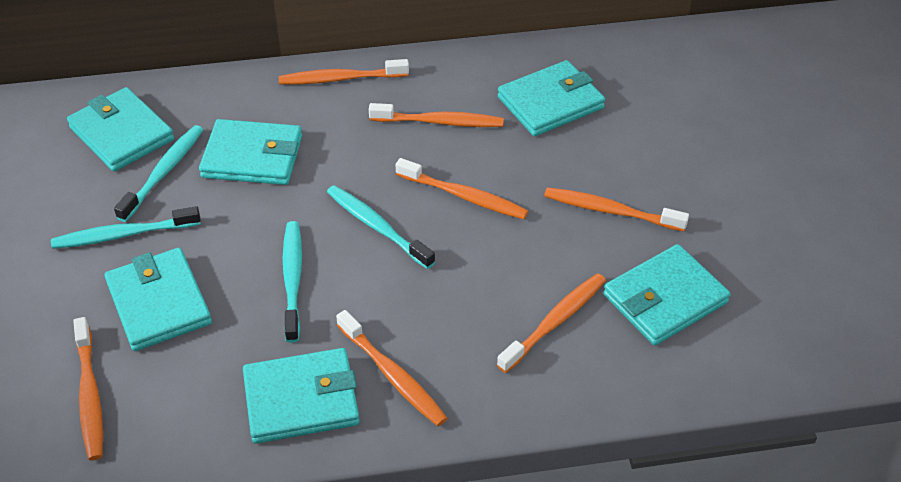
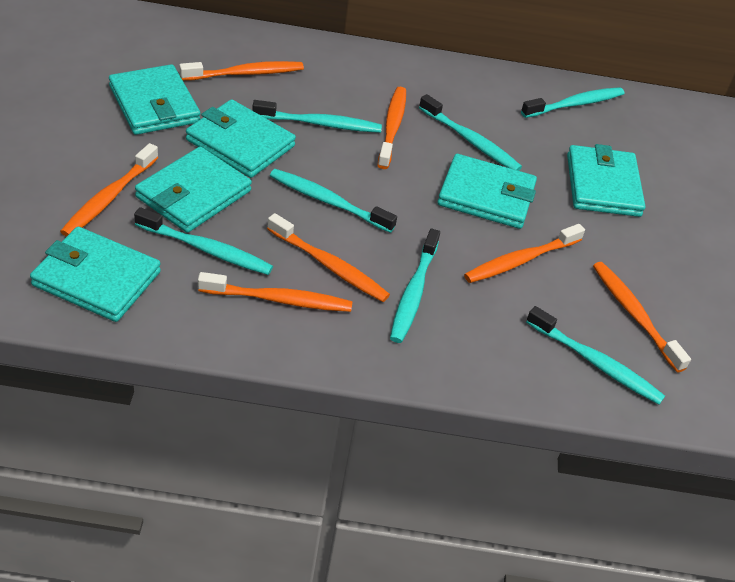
turquoise toothbrush: 4 -> 7

